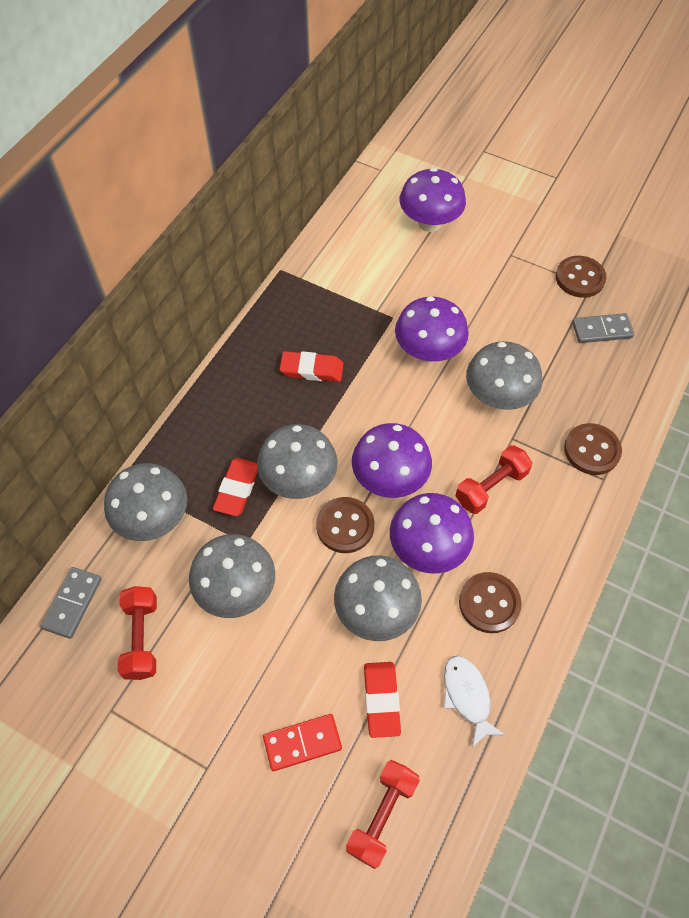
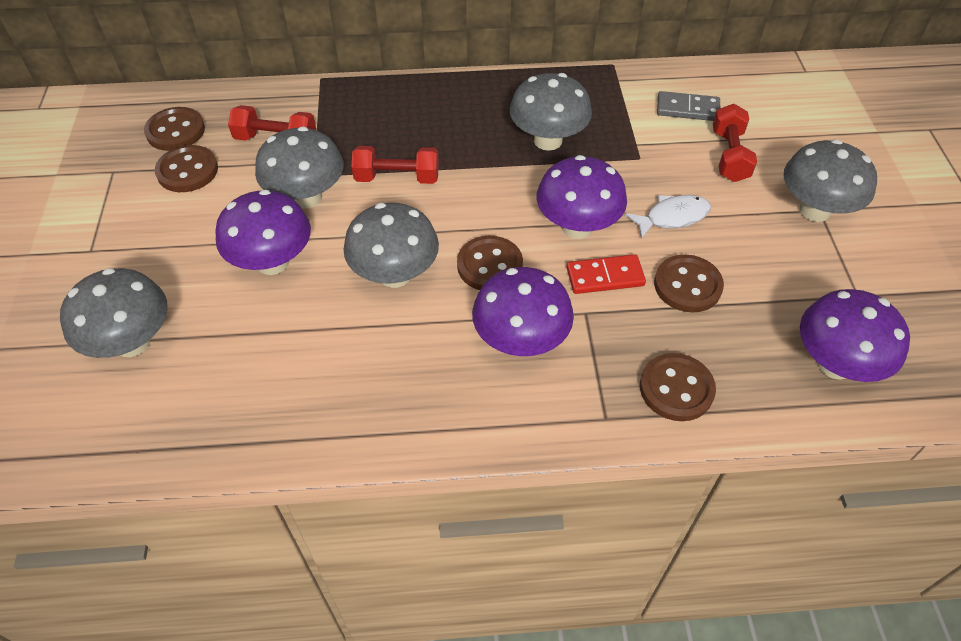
brown button: 4 -> 5
grey domino: 2 -> 1
red eraser: 3 -> 0

